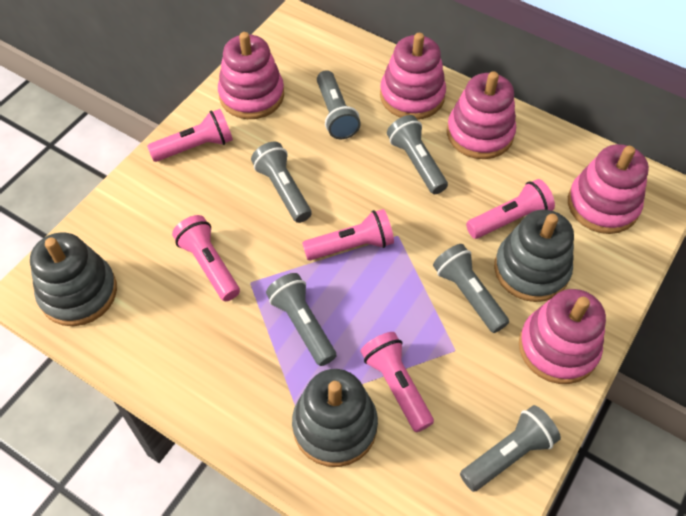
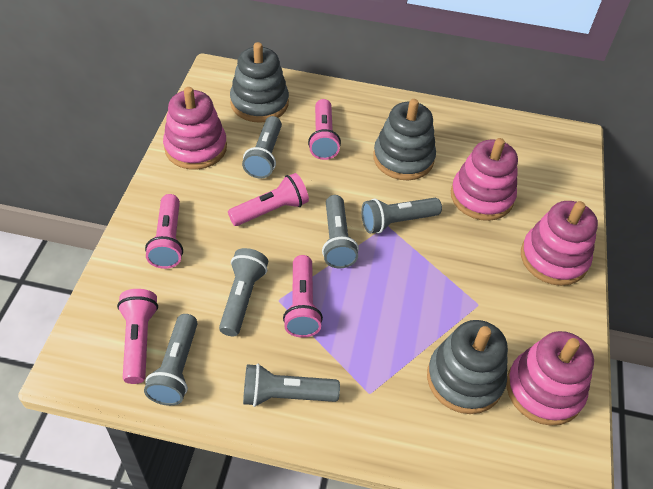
pink stacking toy: 5 -> 4

